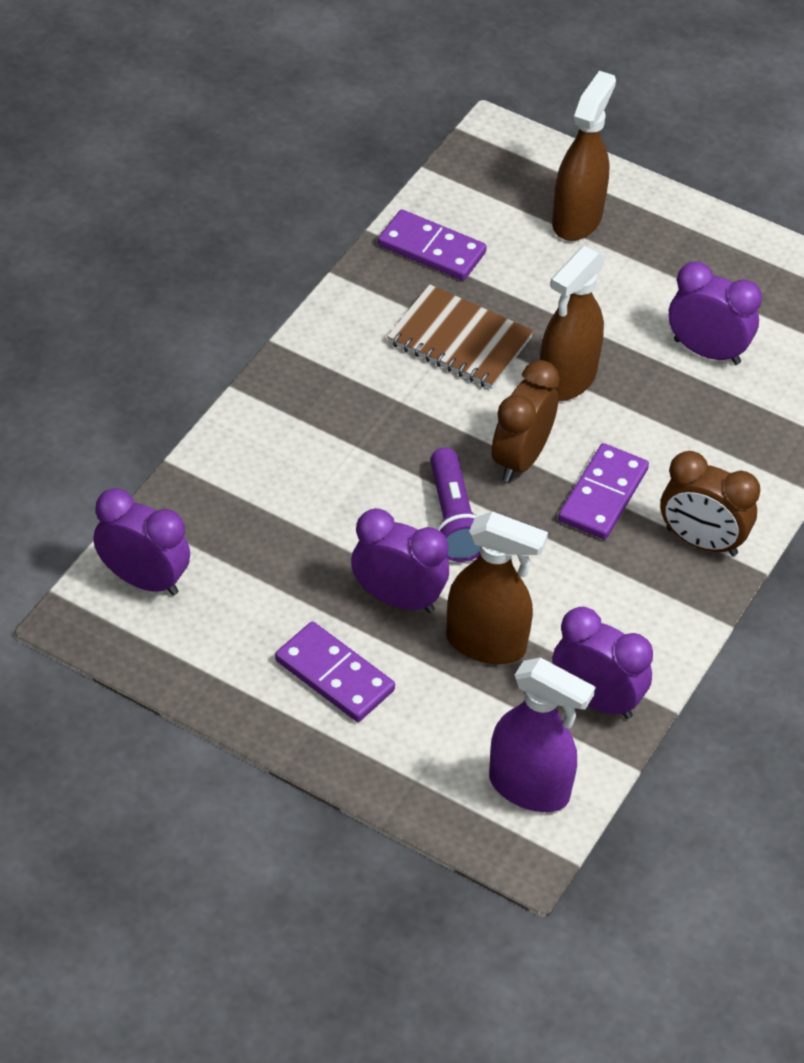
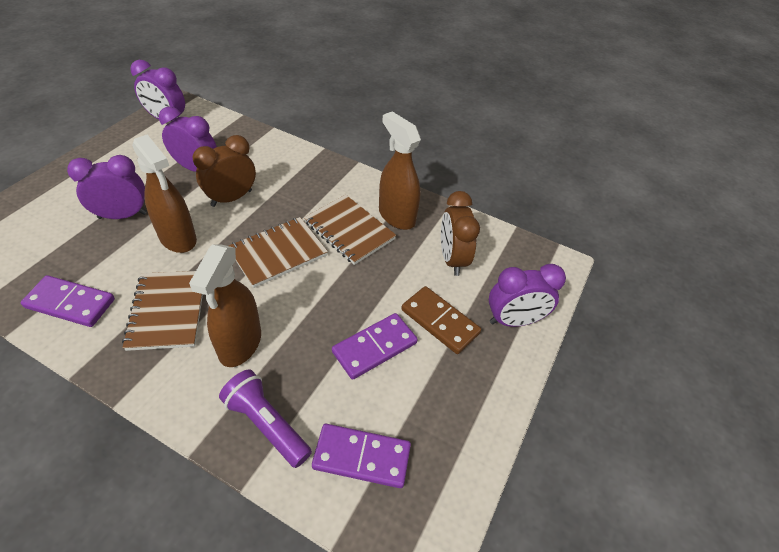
brown domino: 0 -> 1
brown notebook: 1 -> 3
purple spray bottle: 1 -> 0

